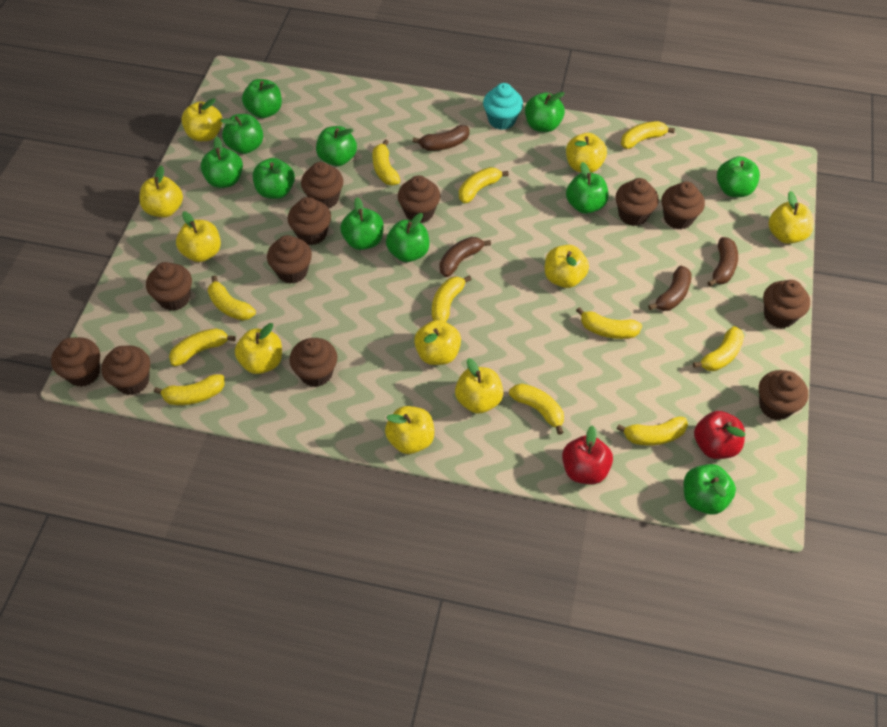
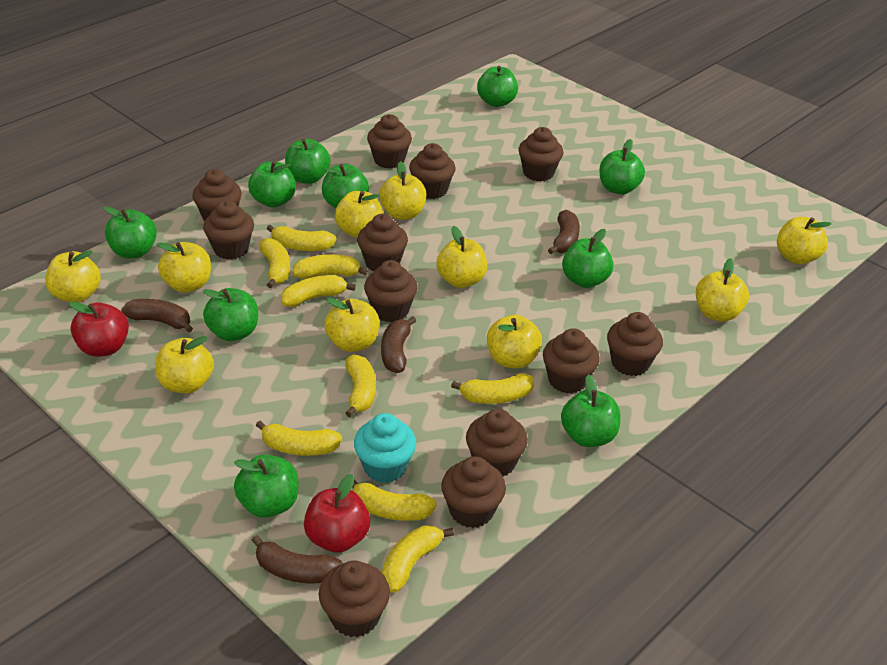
green apple: 11 -> 10
yellow banana: 11 -> 9

